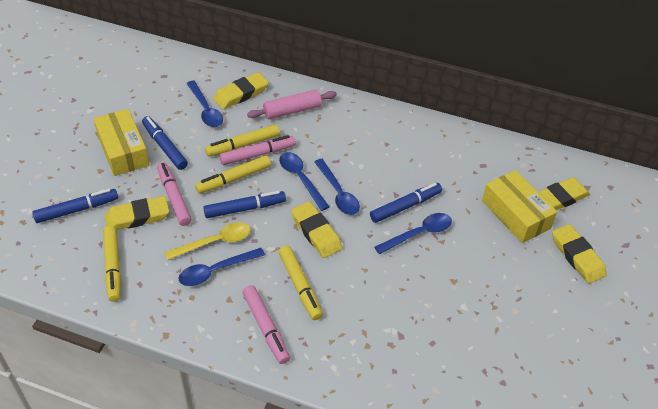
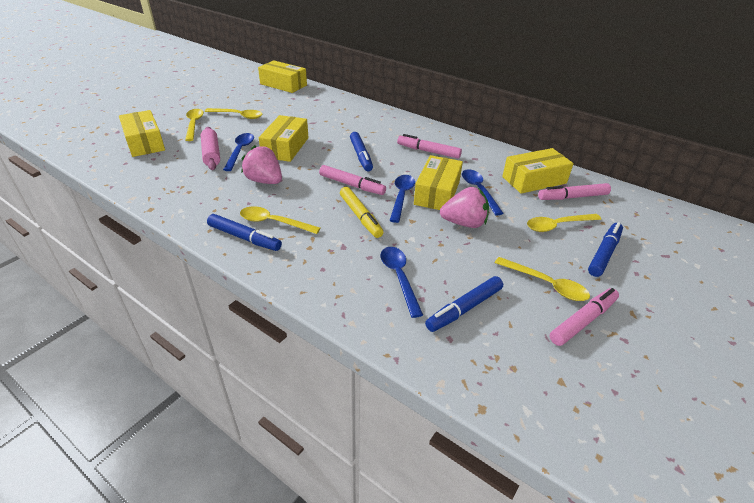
blue spoon: 5 -> 4
pink marker: 3 -> 4
pink strawberry: 0 -> 2
yellow box: 2 -> 5
yellow eraser: 5 -> 0
yellow marker: 4 -> 1
yellow spoon: 1 -> 5

